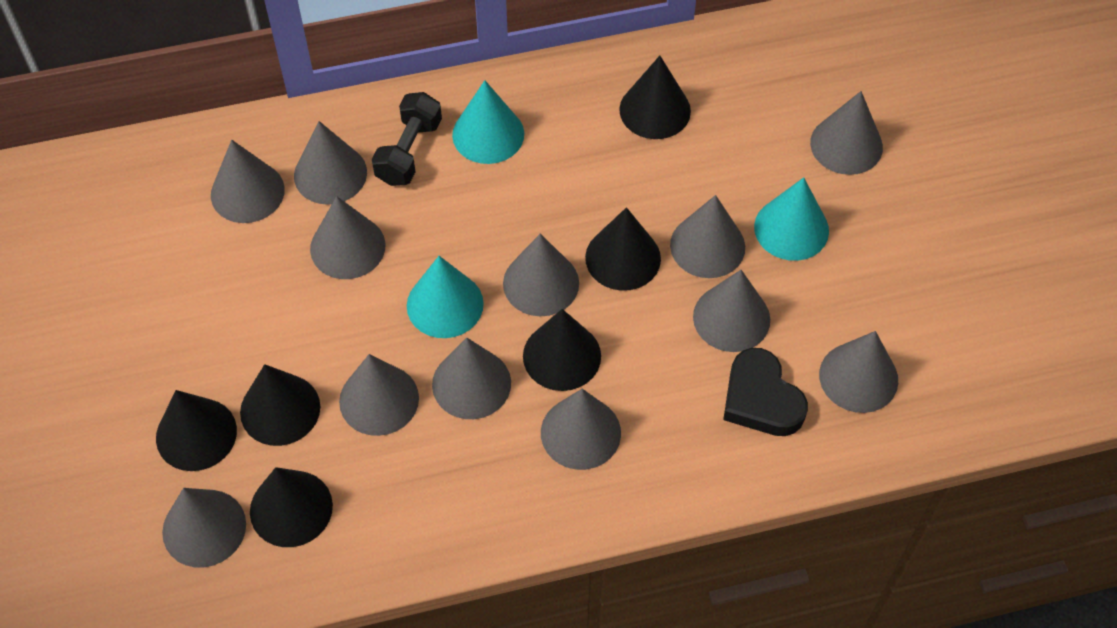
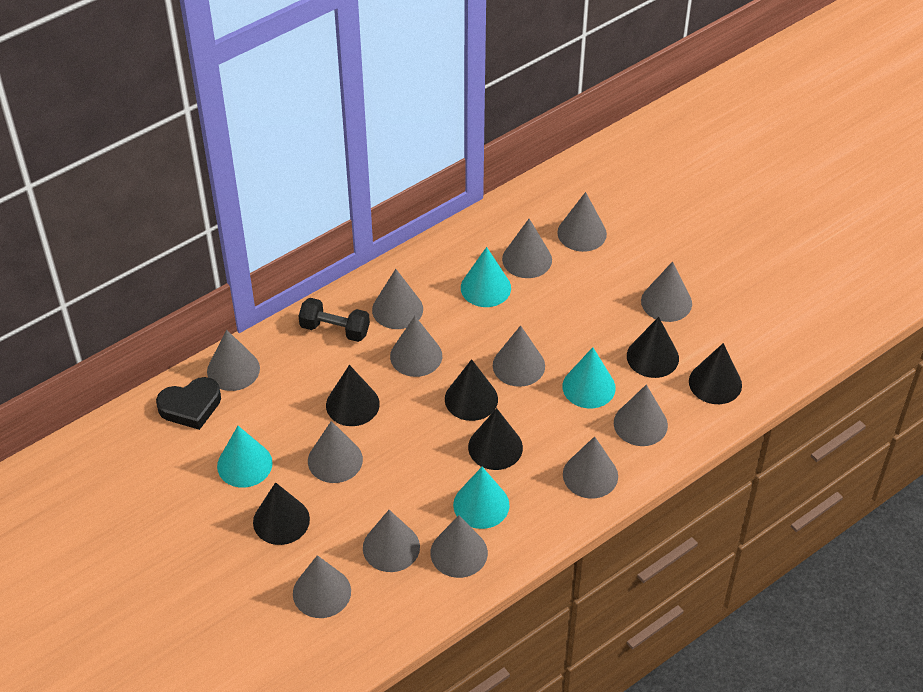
grey cone: 12 -> 13
turquoise cone: 3 -> 4

